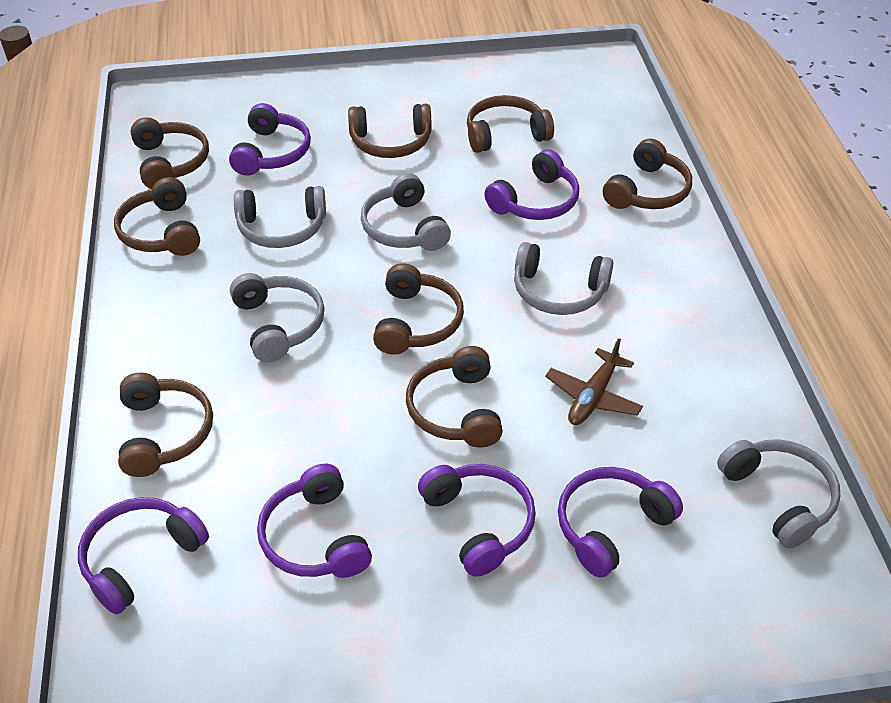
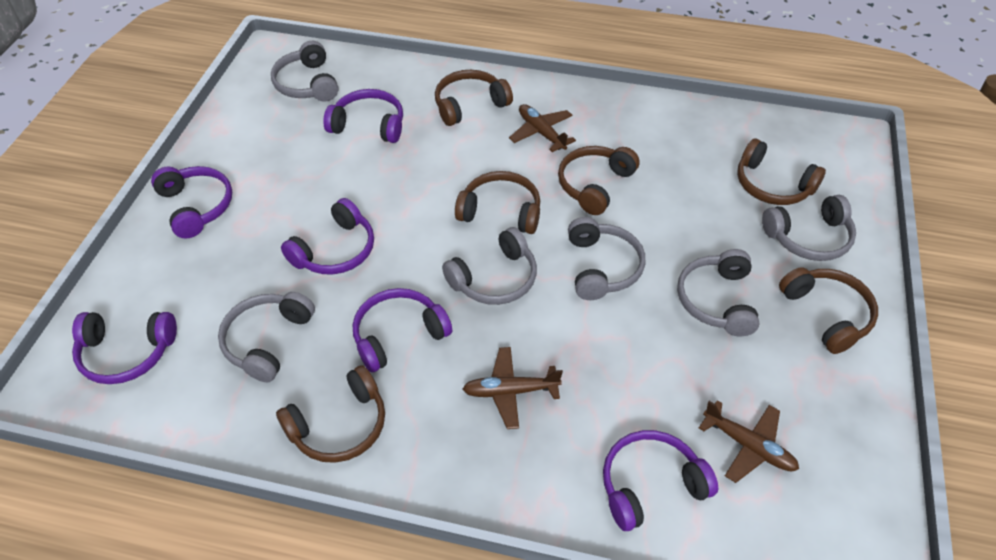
brown headphones: 8 -> 6
brown plane: 1 -> 3
grey headphones: 5 -> 6

